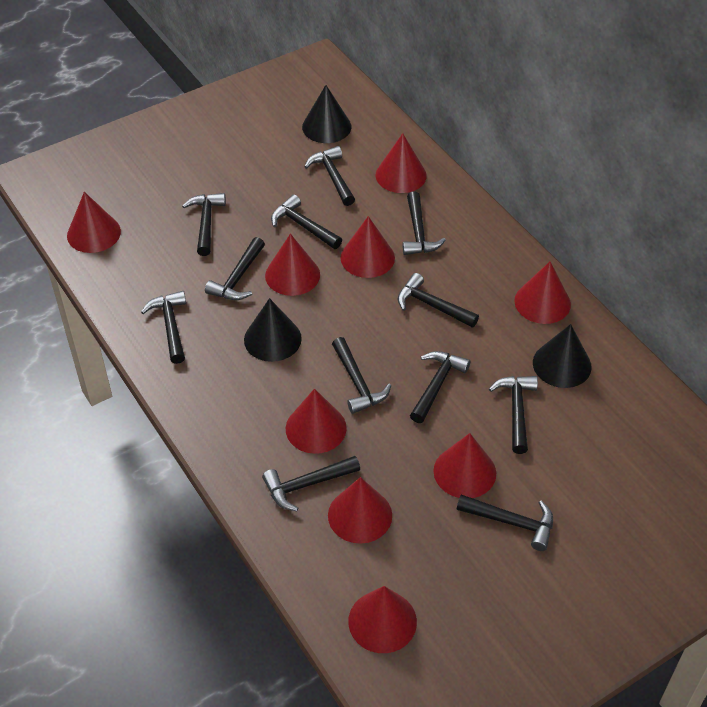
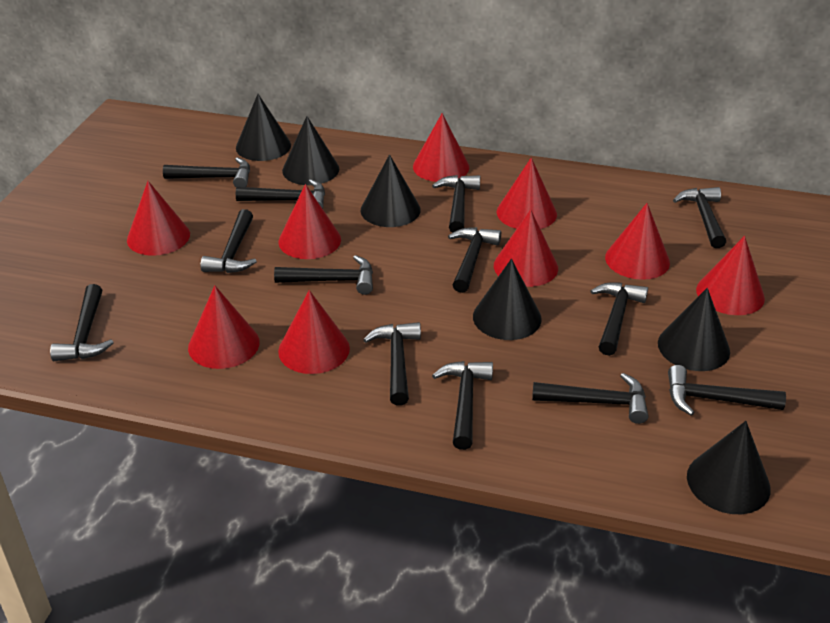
black cone: 3 -> 6
black hammer: 12 -> 13

